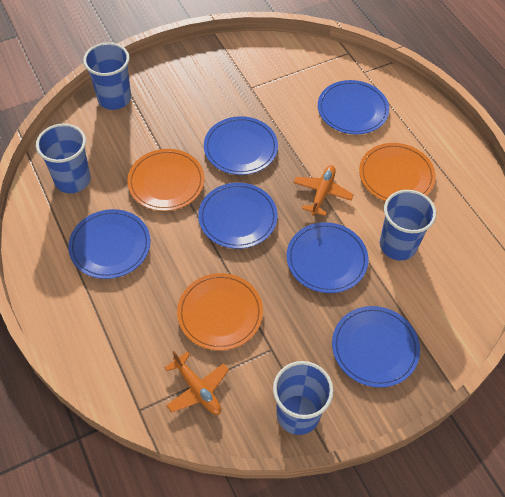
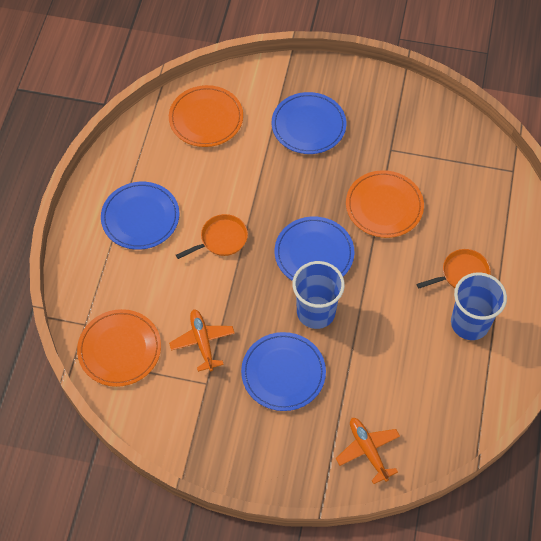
blue cup: 4 -> 2
blue plate: 6 -> 4
orange pan: 0 -> 2

